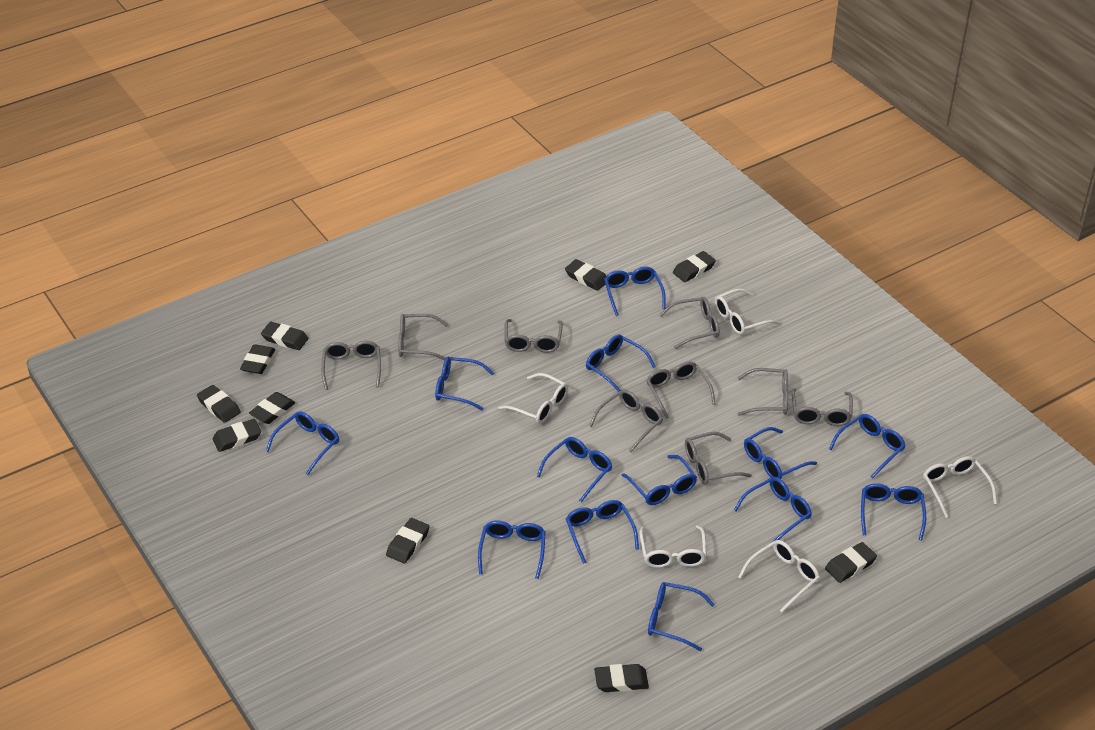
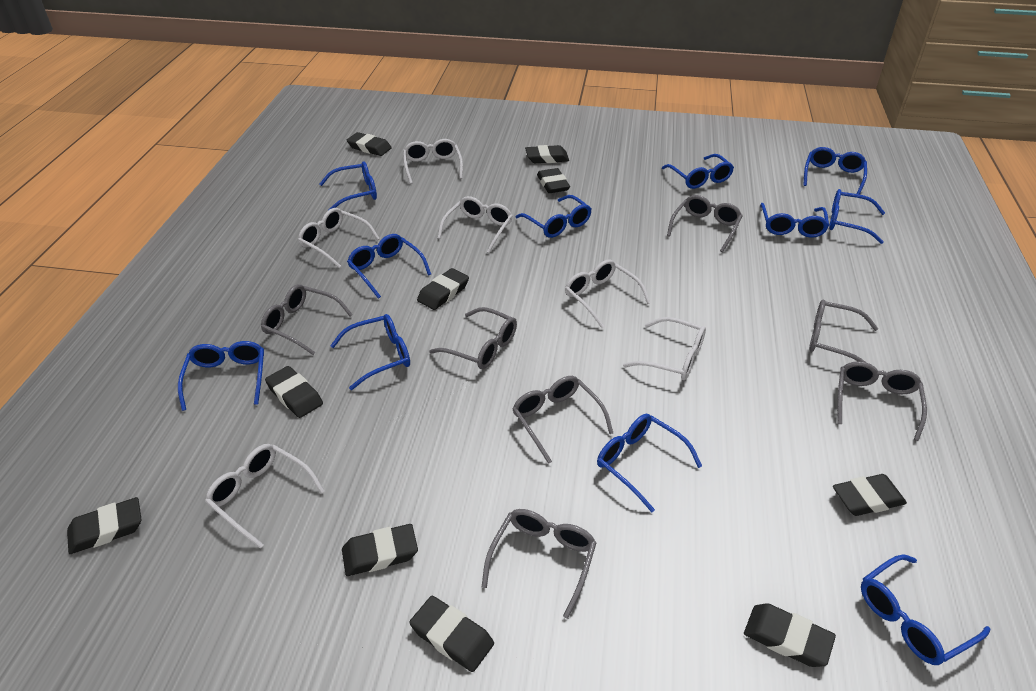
blue glasses: 13 -> 11
grey glasses: 9 -> 7
white glasses: 5 -> 6

